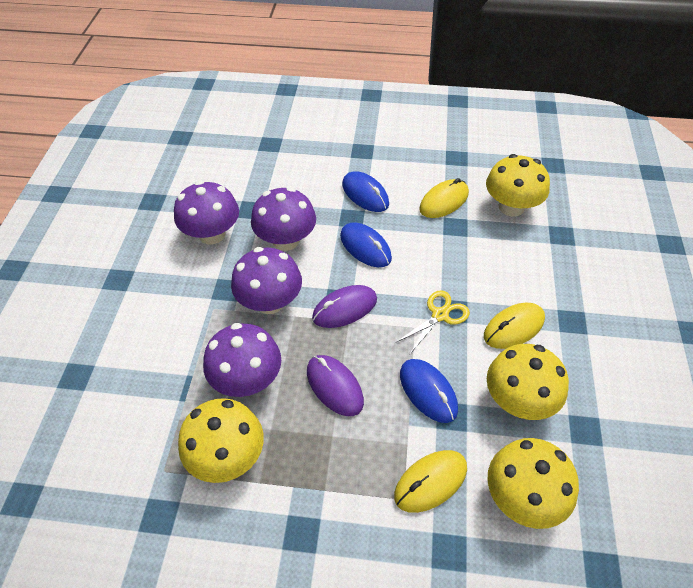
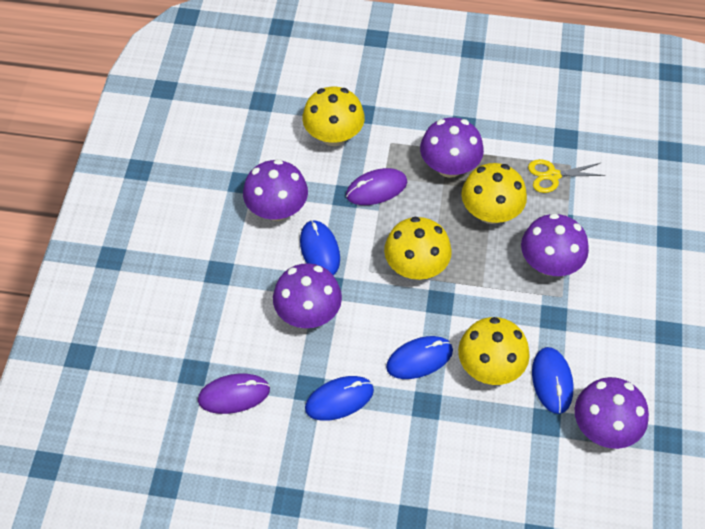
blue mouse: 3 -> 4
purple mushroom: 4 -> 5
yellow mouse: 3 -> 0

